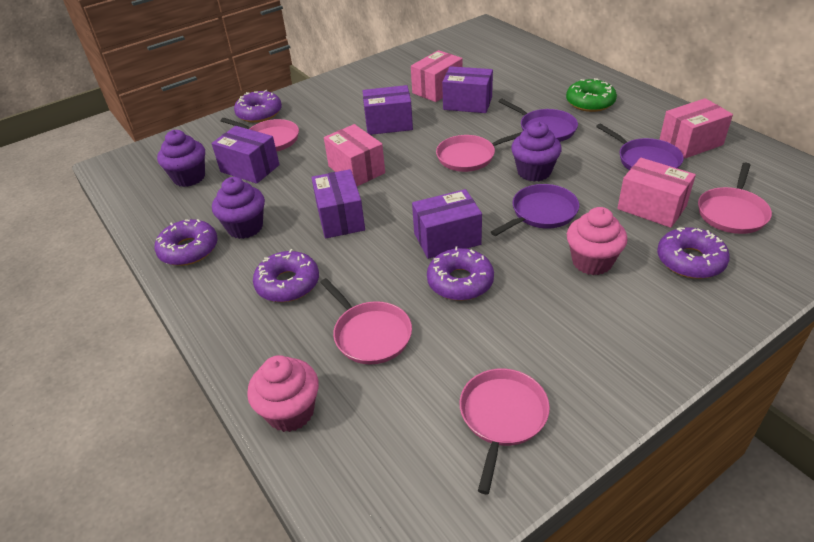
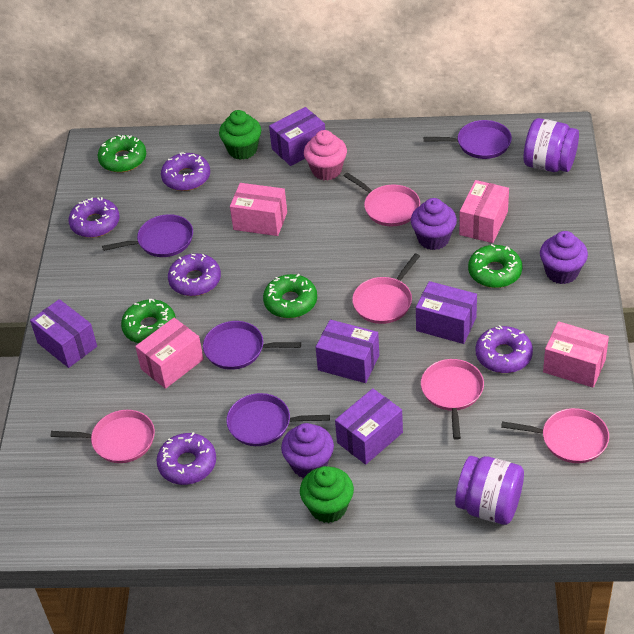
green cupcake: 0 -> 2
green donut: 1 -> 4
pink cupcake: 2 -> 1
purple jar: 0 -> 2
purple pan: 3 -> 4

